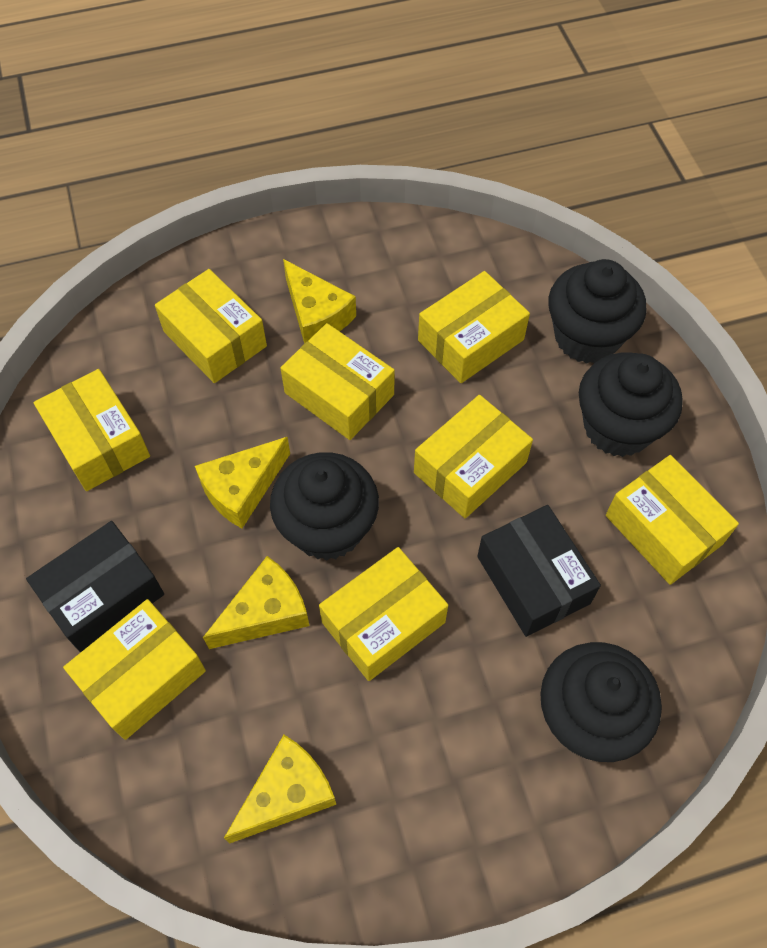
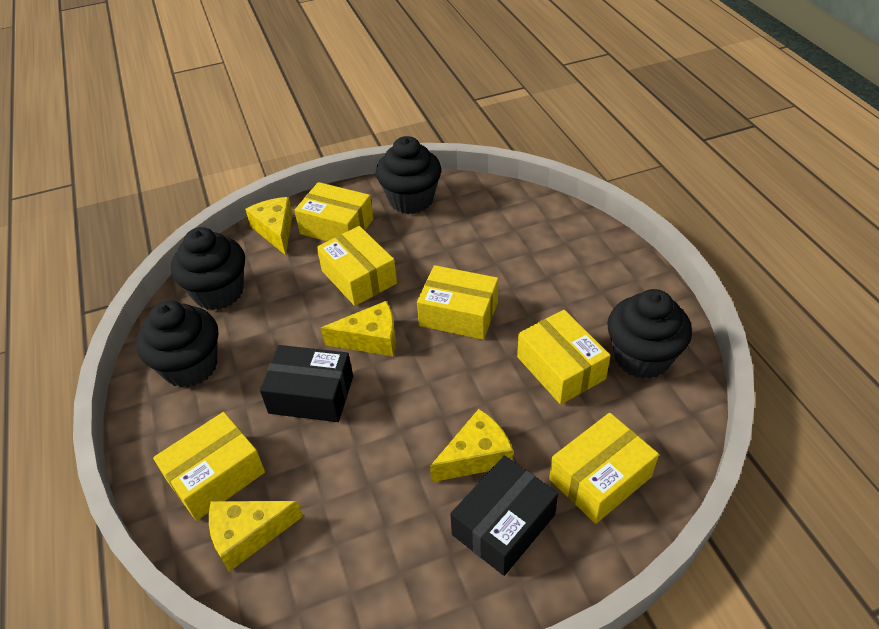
yellow box: 8 -> 6

